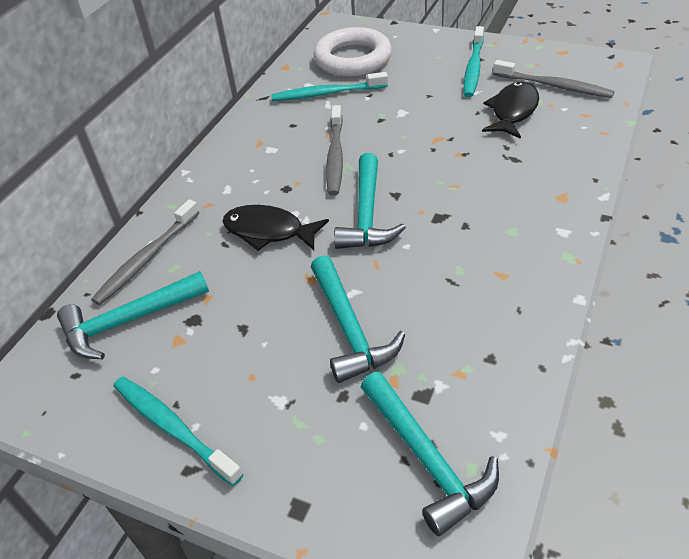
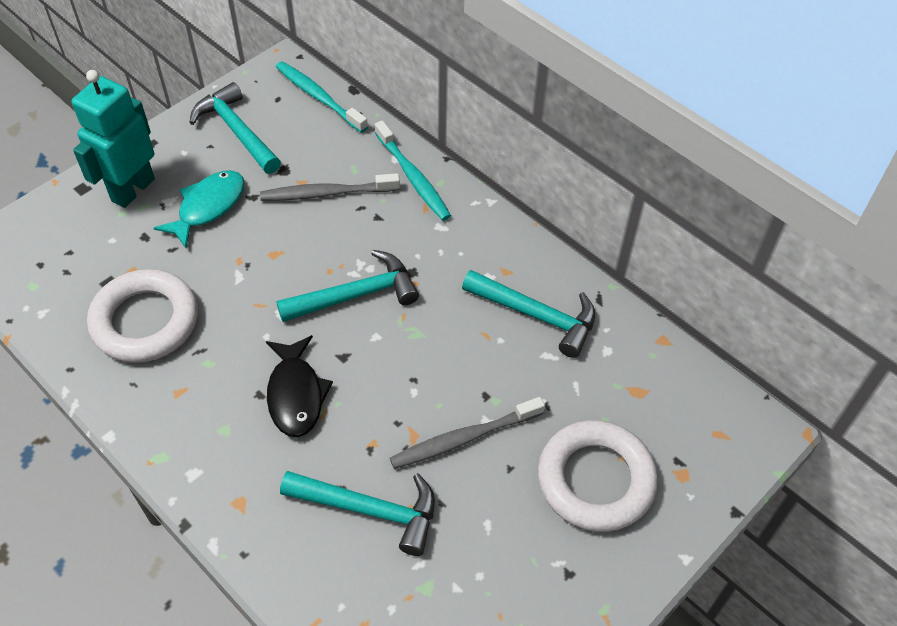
black fish: 2 -> 1
grey toothbrush: 3 -> 2
turquoise fish: 0 -> 1
turquoise robot: 0 -> 1
turquoise toothbrush: 3 -> 2
white ring: 1 -> 2

